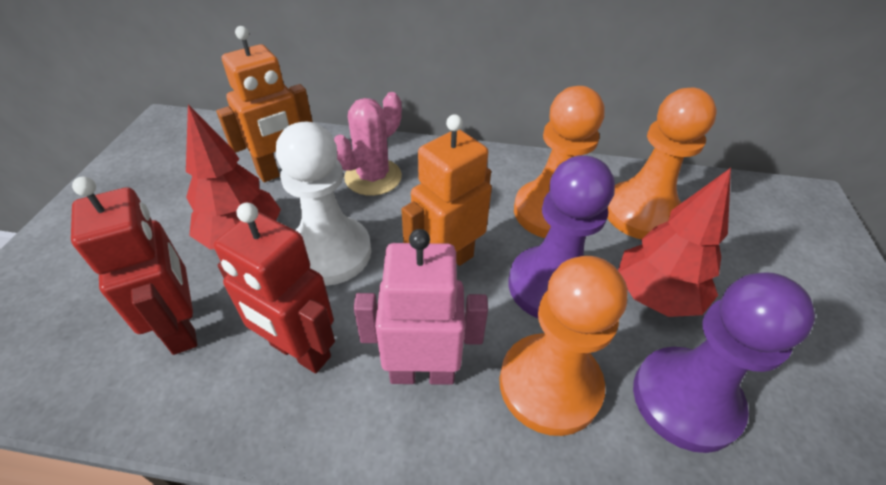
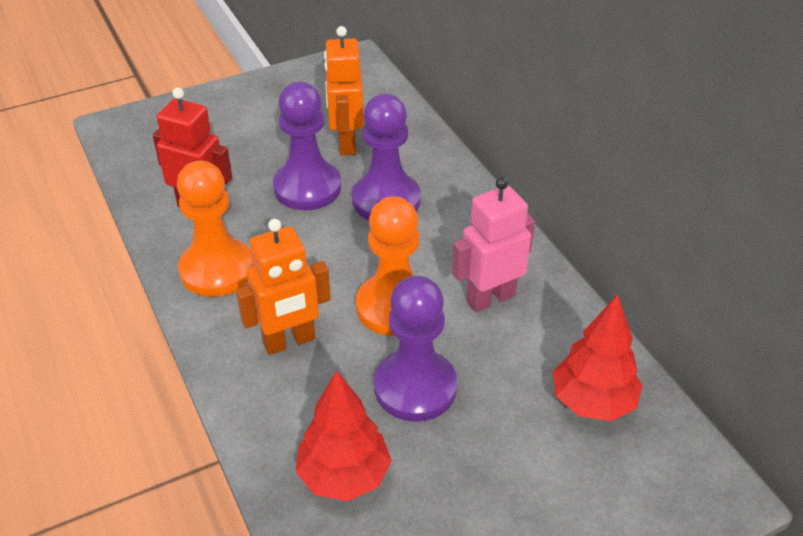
orange pawn: 3 -> 2
pink cactus: 1 -> 0
purple pawn: 2 -> 3
red robot: 2 -> 1
white pawn: 1 -> 0

